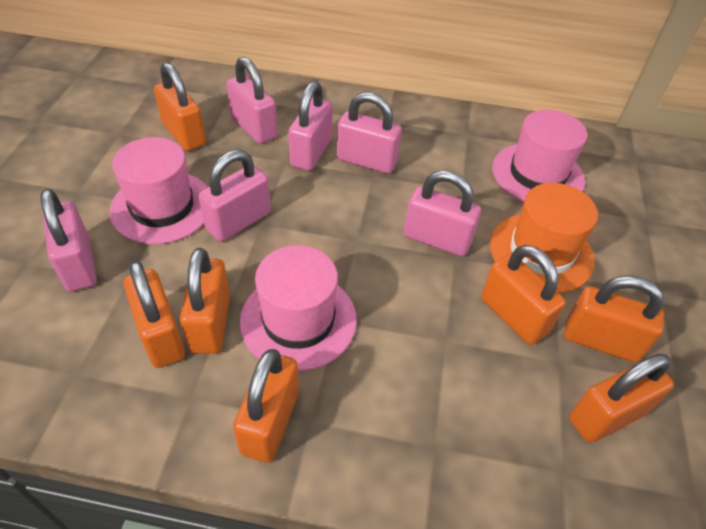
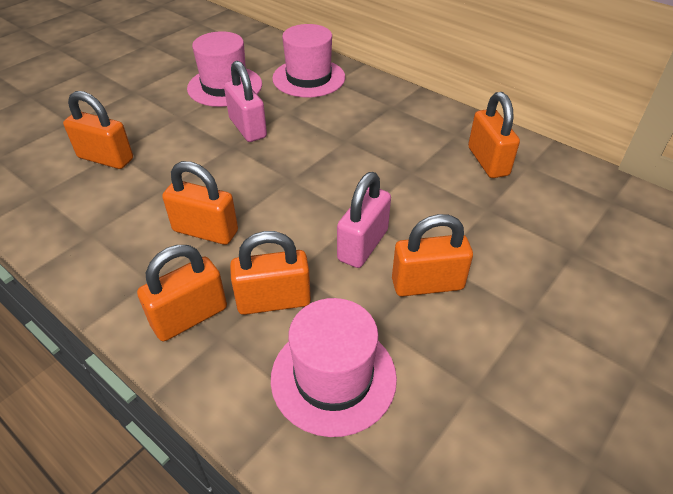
orange hat: 1 -> 0
orange padlock: 7 -> 6
pink padlock: 6 -> 2

